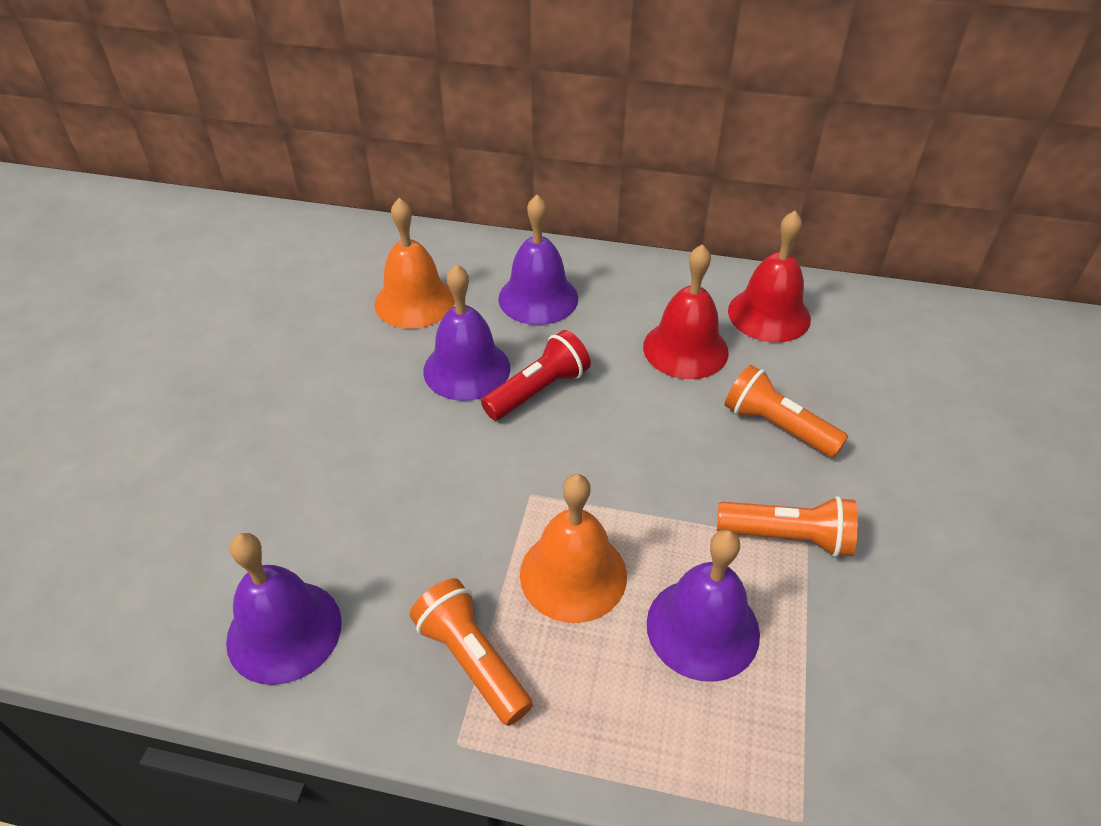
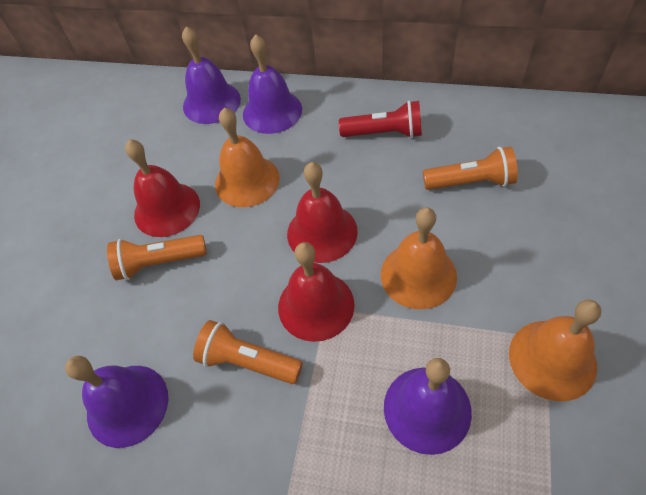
orange bell: 2 -> 3
red bell: 2 -> 3

